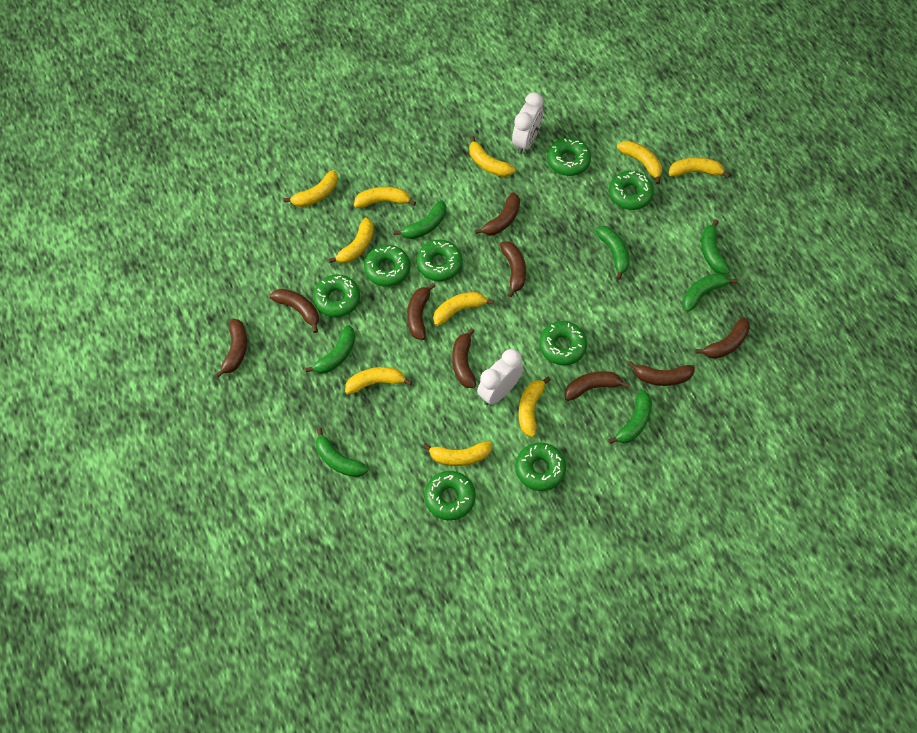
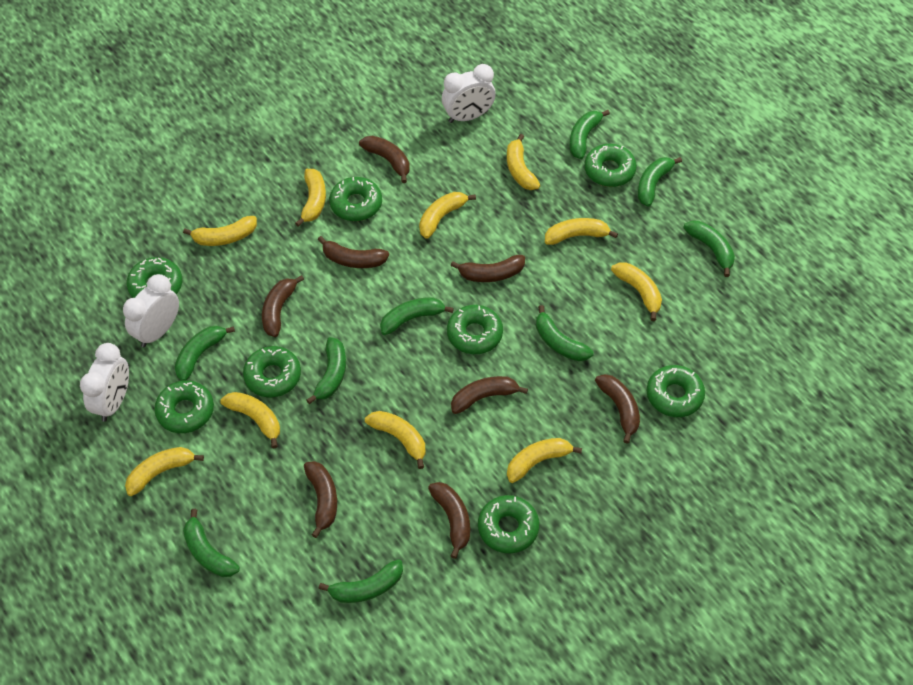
brown banana: 9 -> 8
green banana: 7 -> 9
white clock: 2 -> 3

